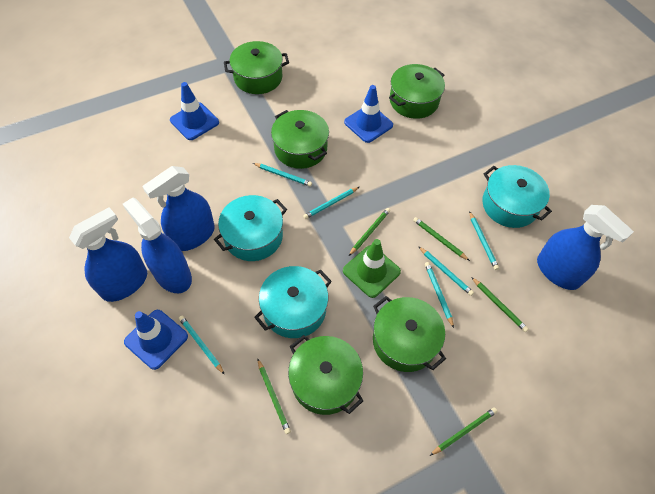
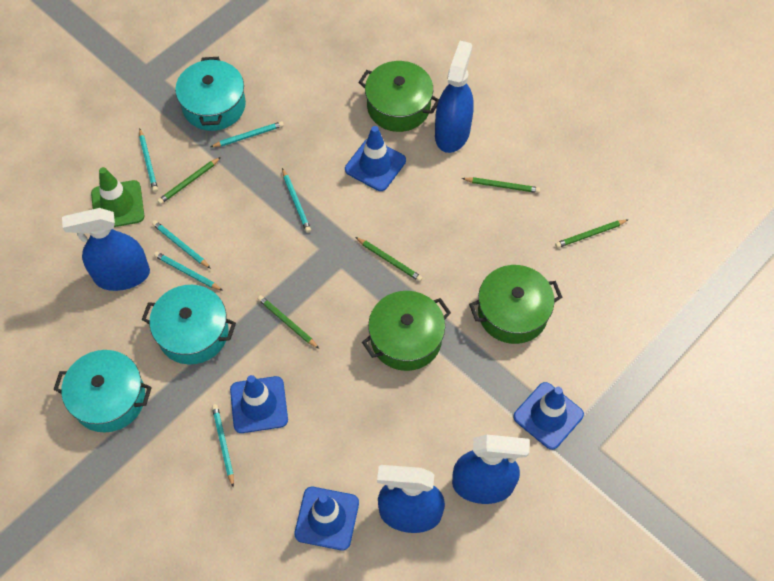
blue traffic cone: 3 -> 4
green pot: 5 -> 3

